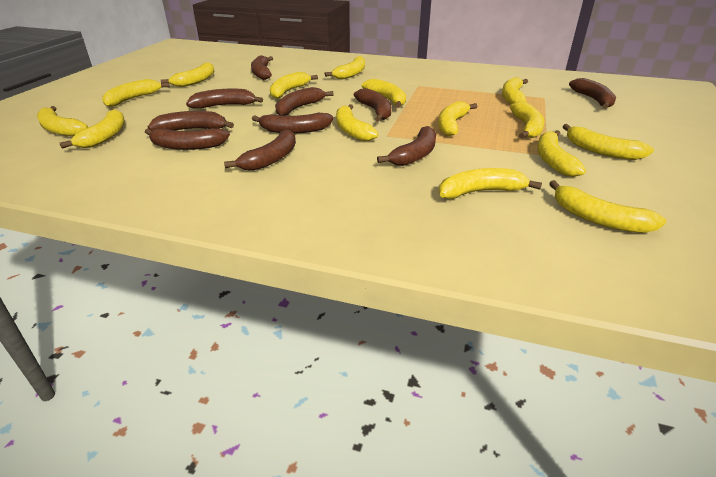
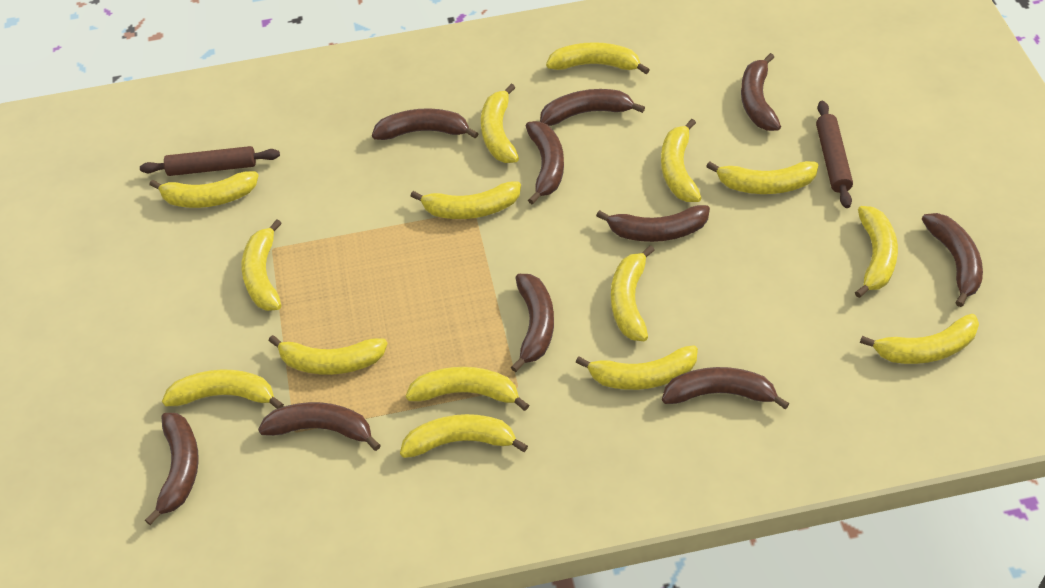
brown rolling pin: 0 -> 2

